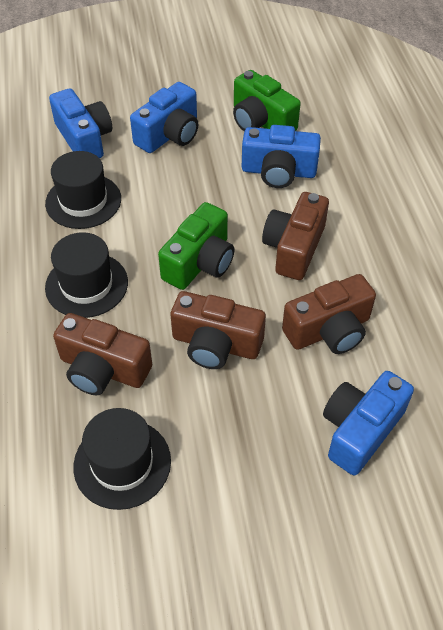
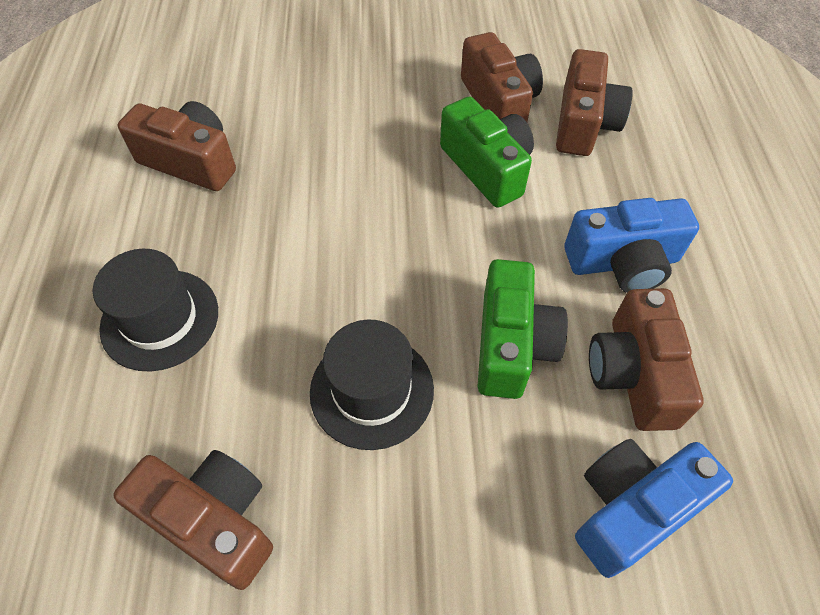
black hat: 3 -> 2
blue camera: 4 -> 2
brown camera: 4 -> 5

